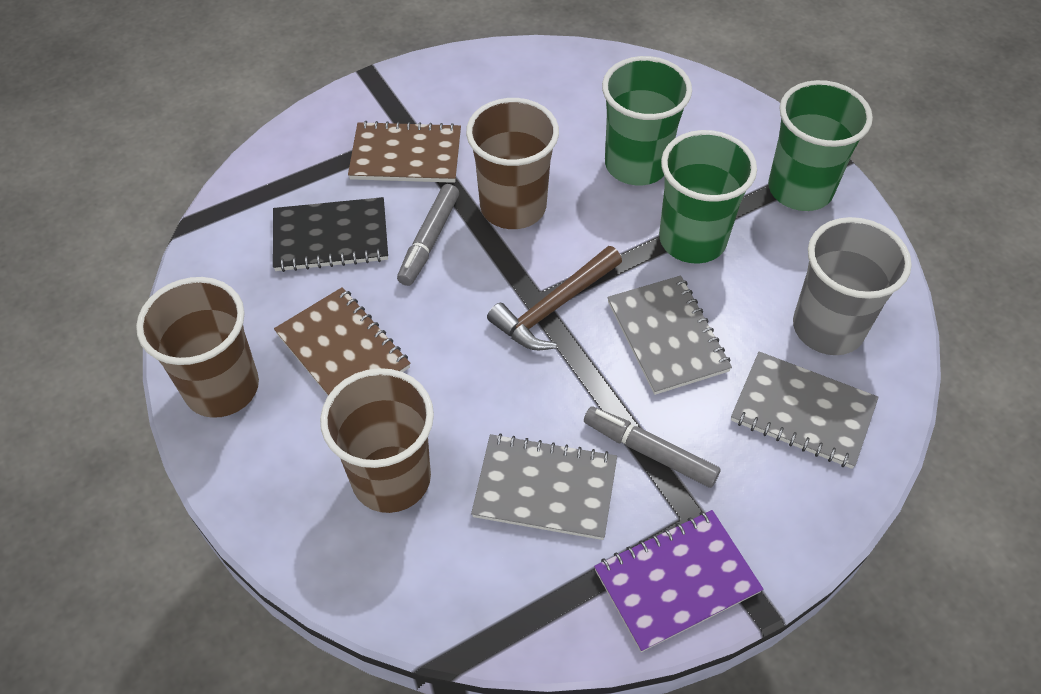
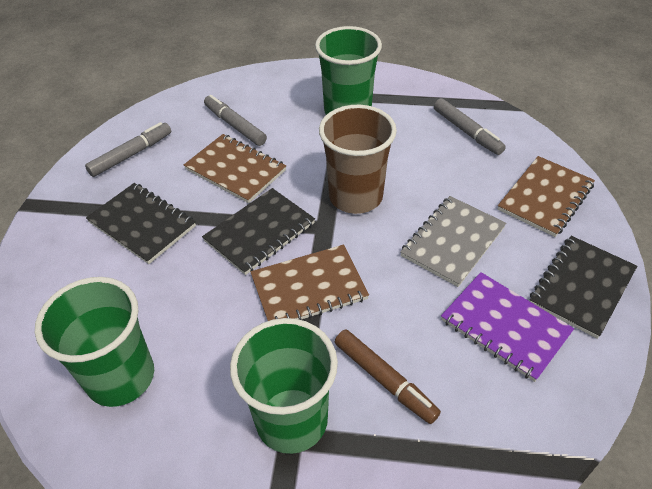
black notebook: 1 -> 3
brown cup: 3 -> 1
brown hammer: 1 -> 0
brown marker: 0 -> 1
brown notebook: 2 -> 3
grey cup: 1 -> 0
grey marker: 2 -> 3
grey notebook: 3 -> 1

